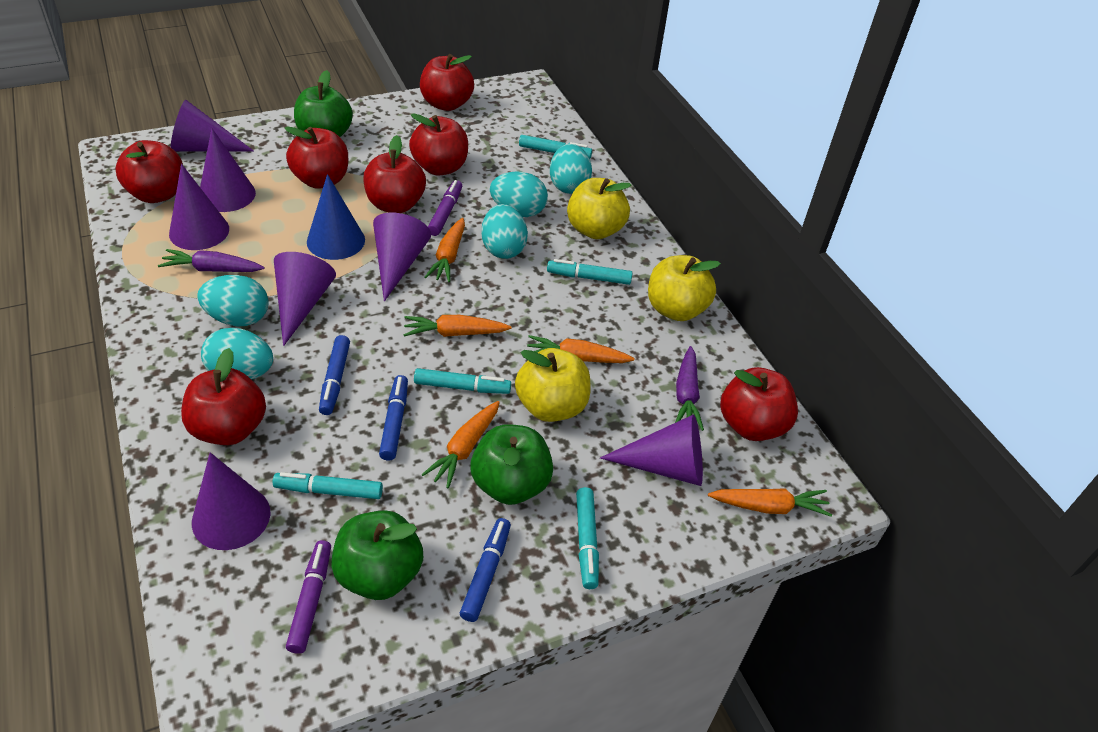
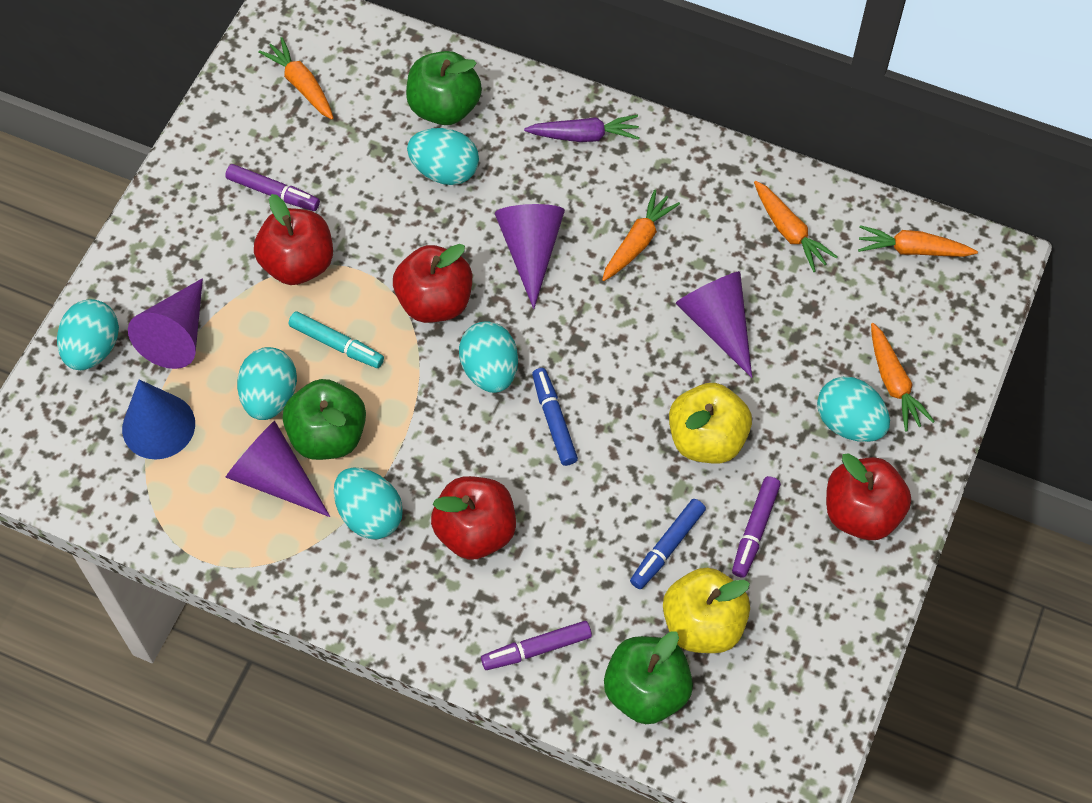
blue marker: 3 -> 2
purple carrot: 2 -> 1
purple cone: 7 -> 4
purple marker: 2 -> 3
red apple: 7 -> 4
turquoise egg: 5 -> 6
turquoise marker: 5 -> 1
yellow apple: 3 -> 2

